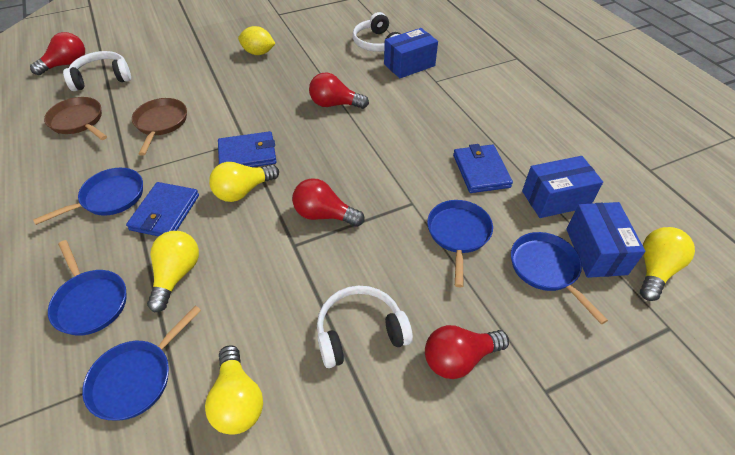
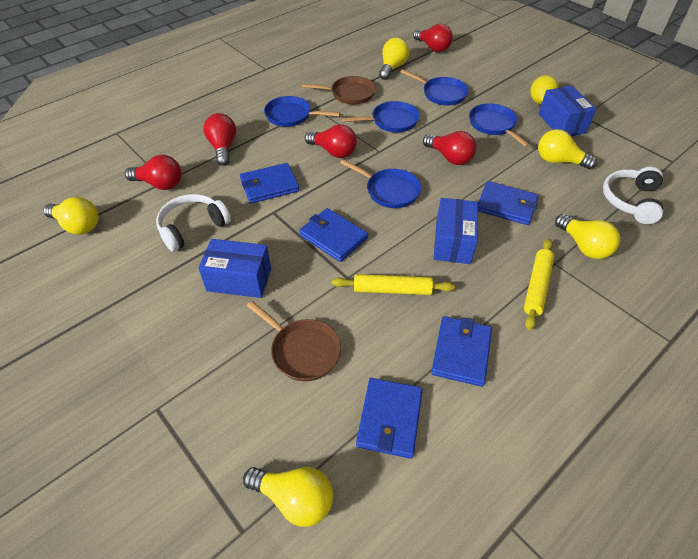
blue wallet: 3 -> 5
red light bulb: 4 -> 5
white headphones: 3 -> 2
yellow light bulb: 4 -> 5
yellow rolling pin: 0 -> 2

